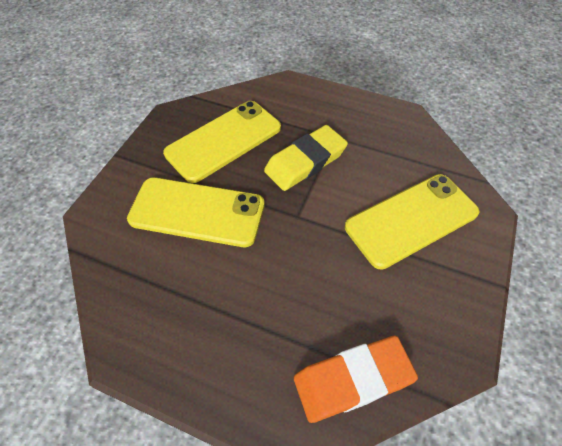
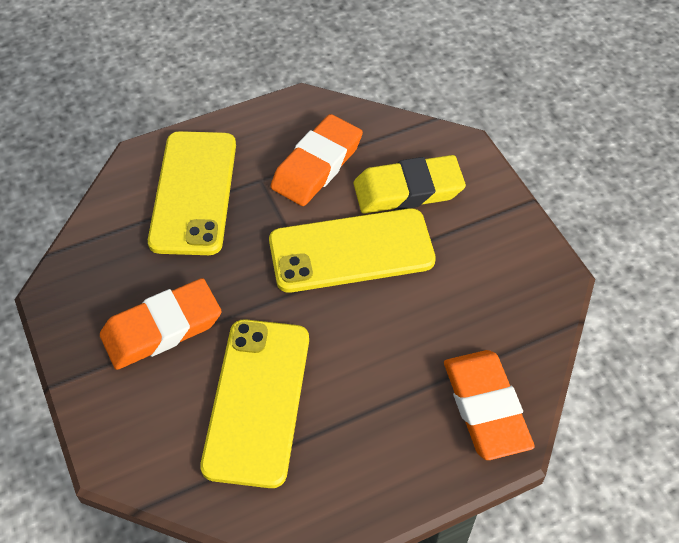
orange eraser: 1 -> 3

